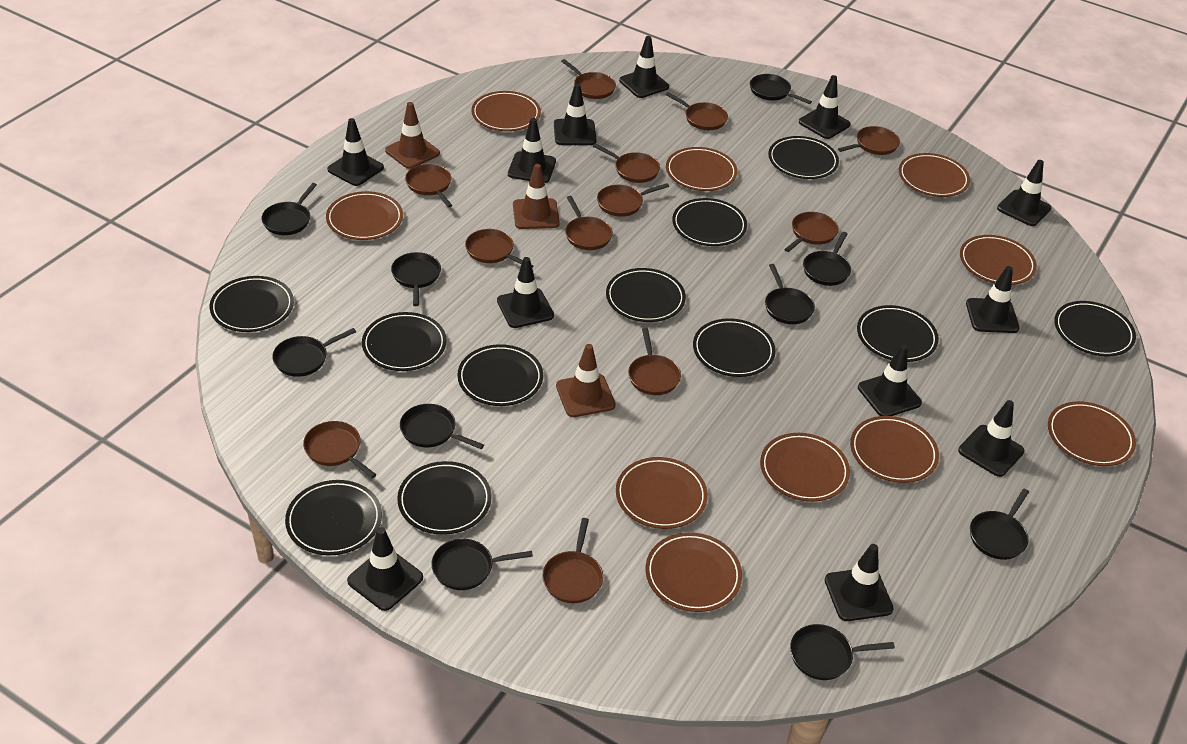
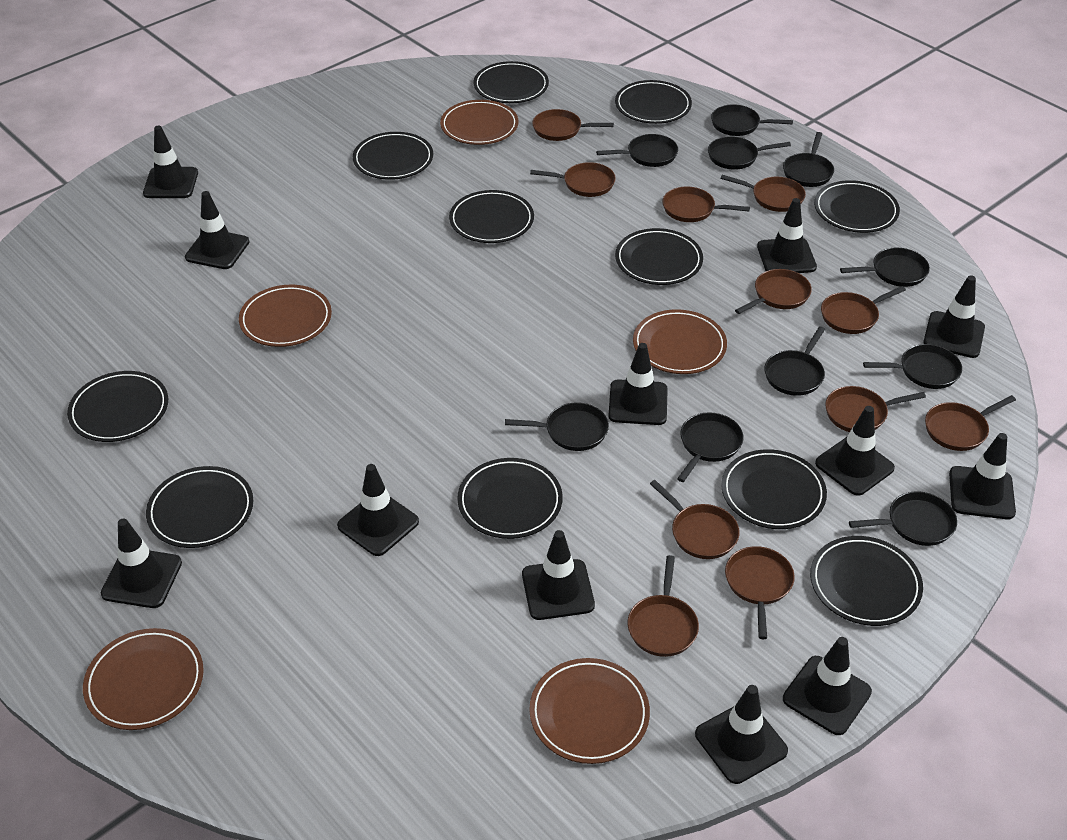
brown pan: 12 -> 11
brown plate: 10 -> 5
brown traffic cone: 3 -> 0

